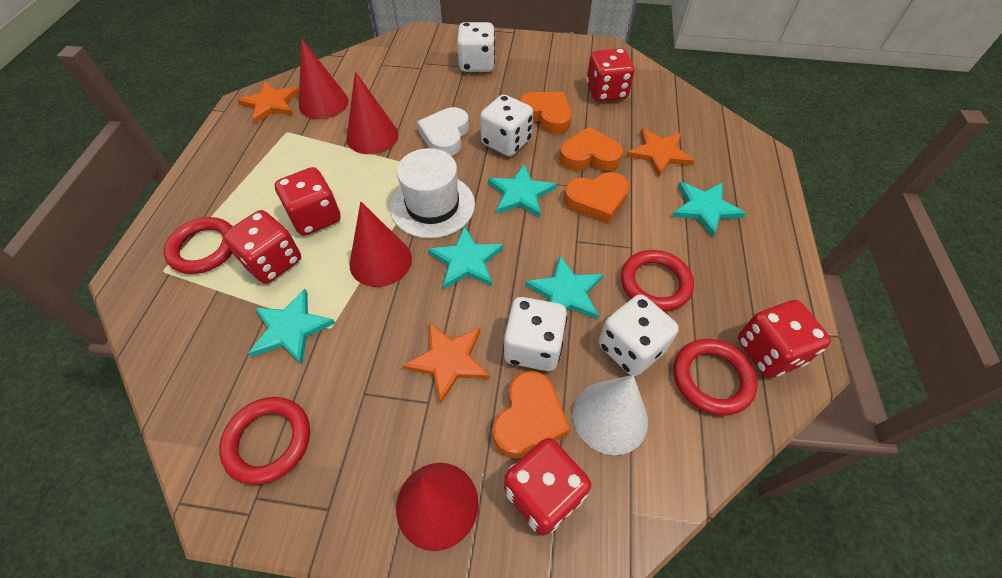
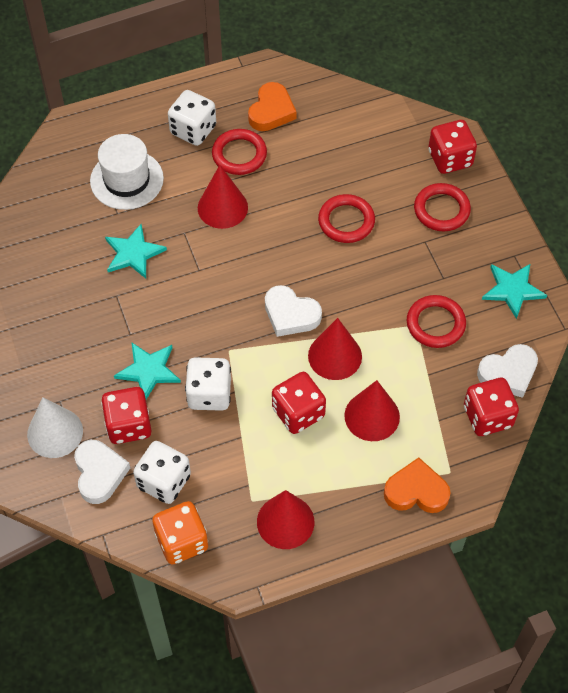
orange dice: 0 -> 1
orange heart: 4 -> 2
orange star: 3 -> 0
red dice: 5 -> 4
turquoise star: 5 -> 3
white dice: 4 -> 3
white heart: 1 -> 3

